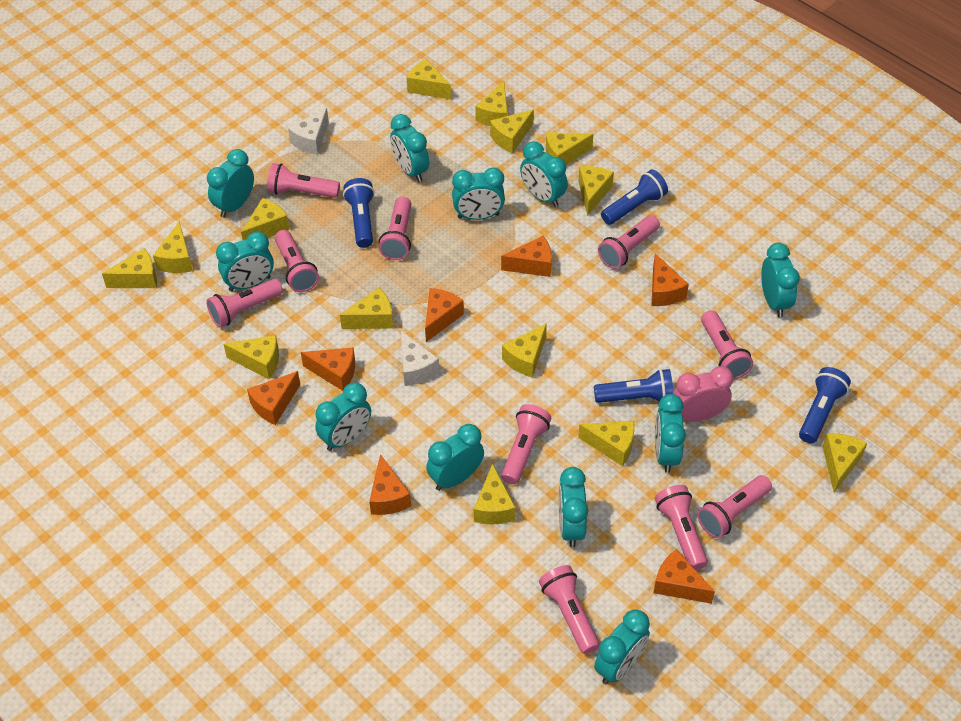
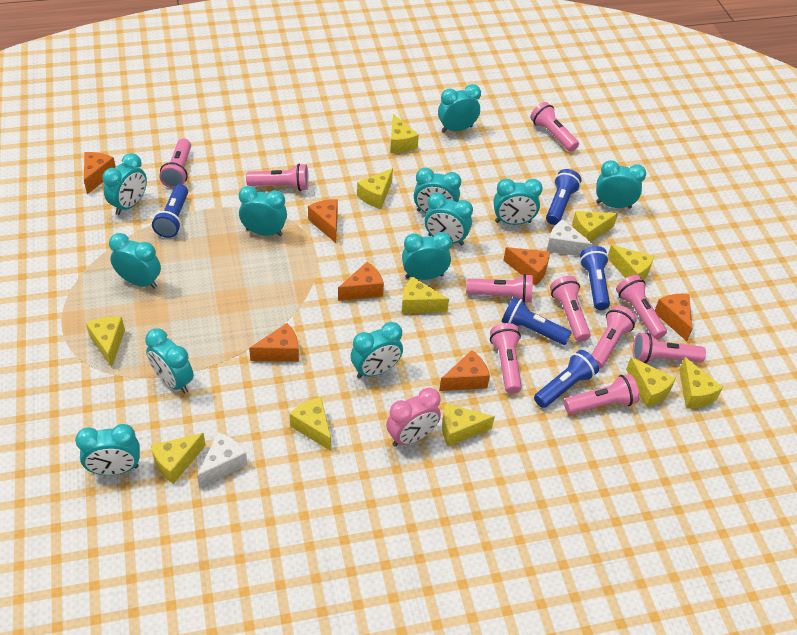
blue flashlight: 4 -> 5
turquoise clock: 11 -> 12
yellow cheese: 14 -> 11

